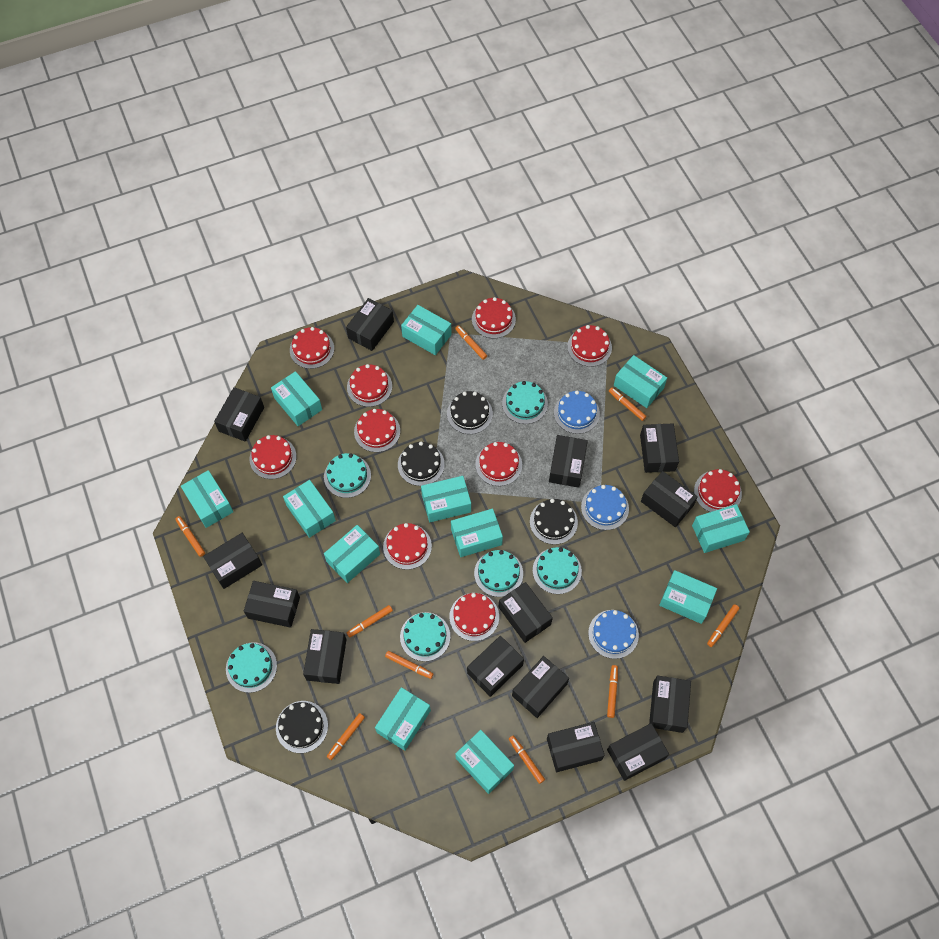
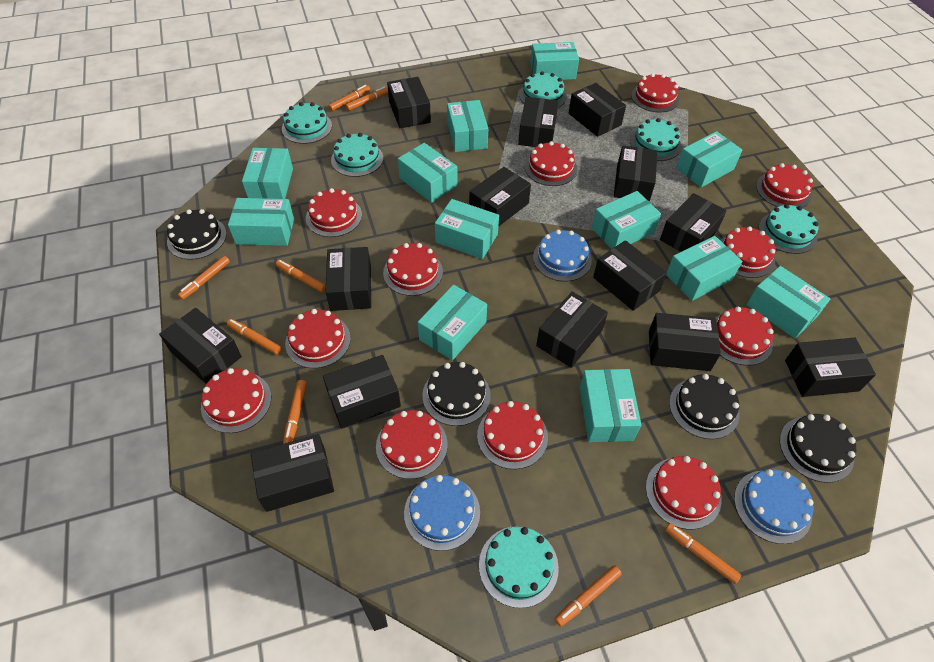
orange marker: 9 -> 8
red cake: 10 -> 12

